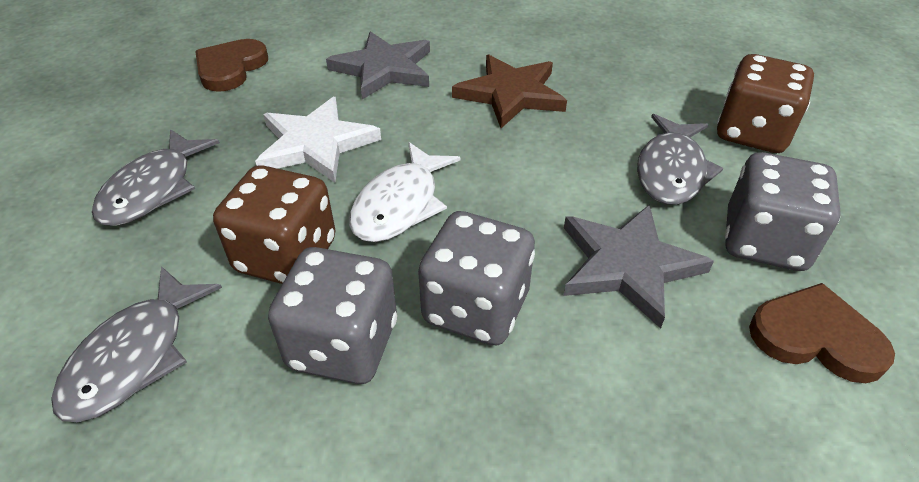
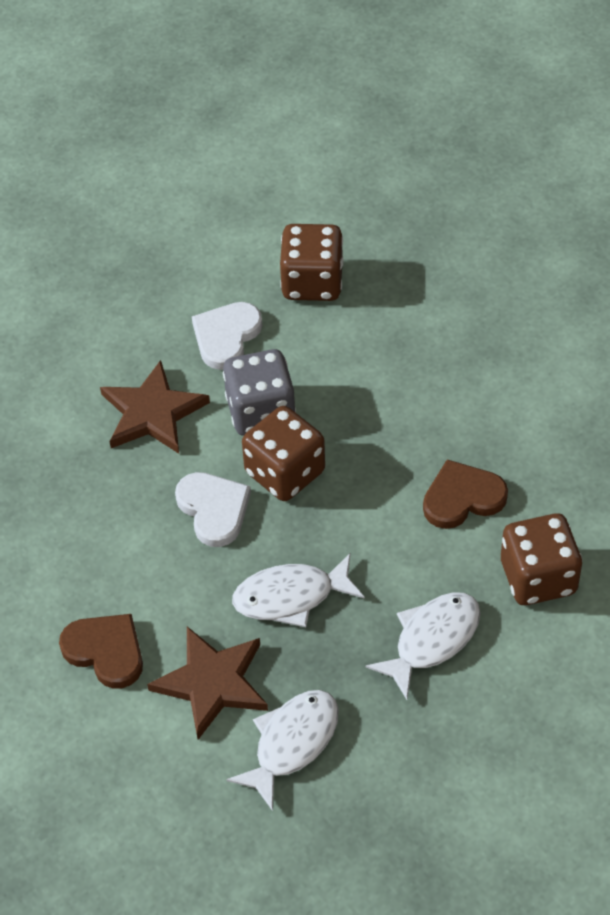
brown dice: 2 -> 3
brown star: 1 -> 2
grey dice: 3 -> 1
grey fish: 3 -> 0
grey star: 2 -> 0
white fish: 1 -> 3
white heart: 0 -> 2
white star: 1 -> 0

